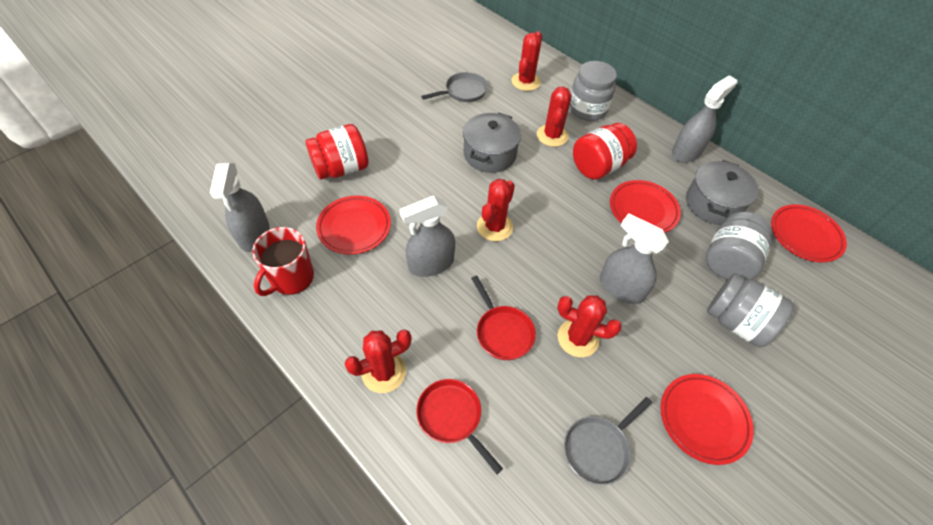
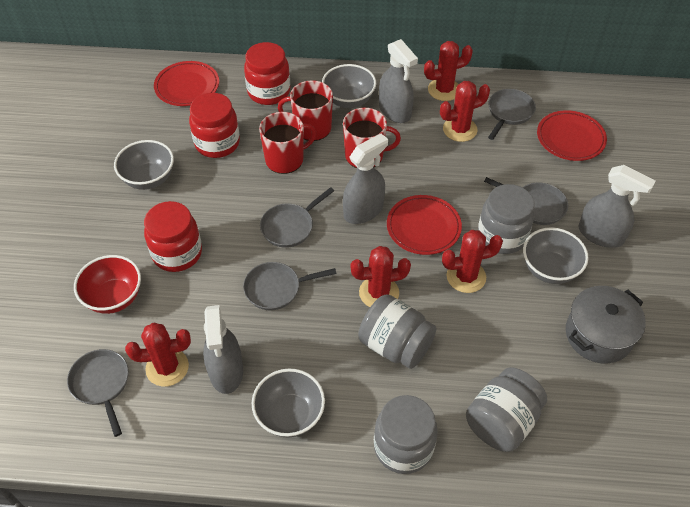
grey bowl: 0 -> 4
grey jar: 3 -> 4
grey pan: 2 -> 5
grey pot: 2 -> 1
red bowl: 0 -> 1
red jar: 2 -> 3
red mug: 1 -> 3
red pan: 2 -> 0
red plate: 4 -> 3

